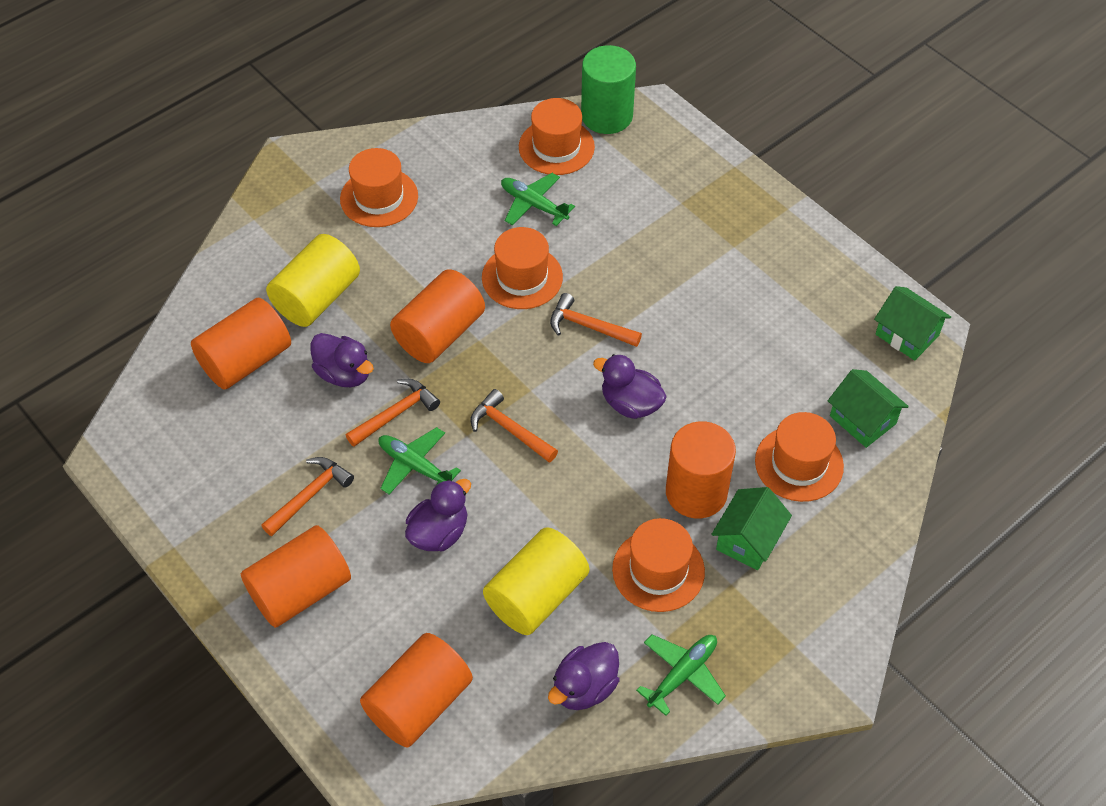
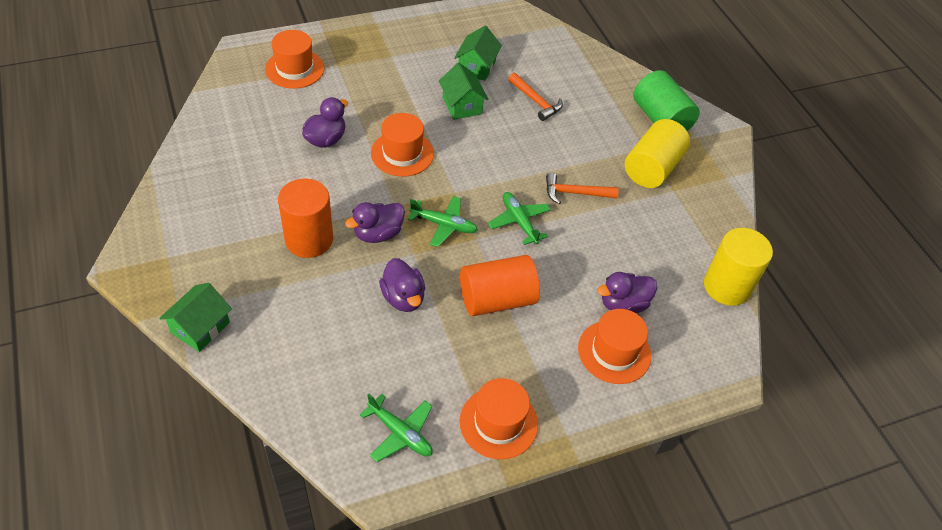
orange cylinder: 5 -> 2
orange hammer: 4 -> 2
orange hat: 5 -> 4

